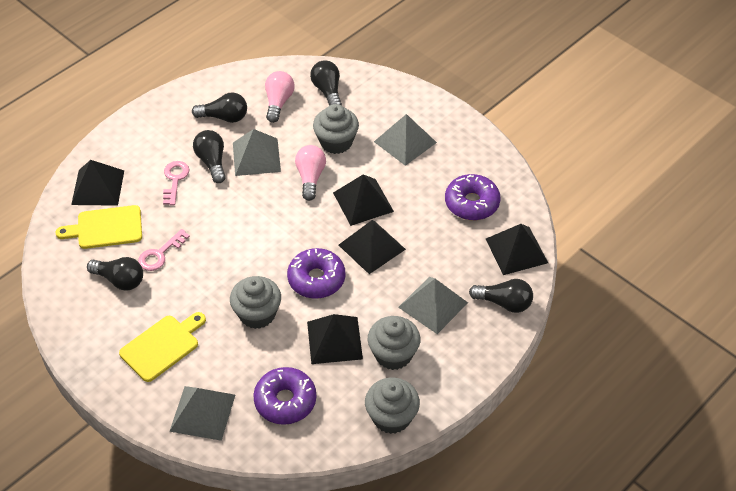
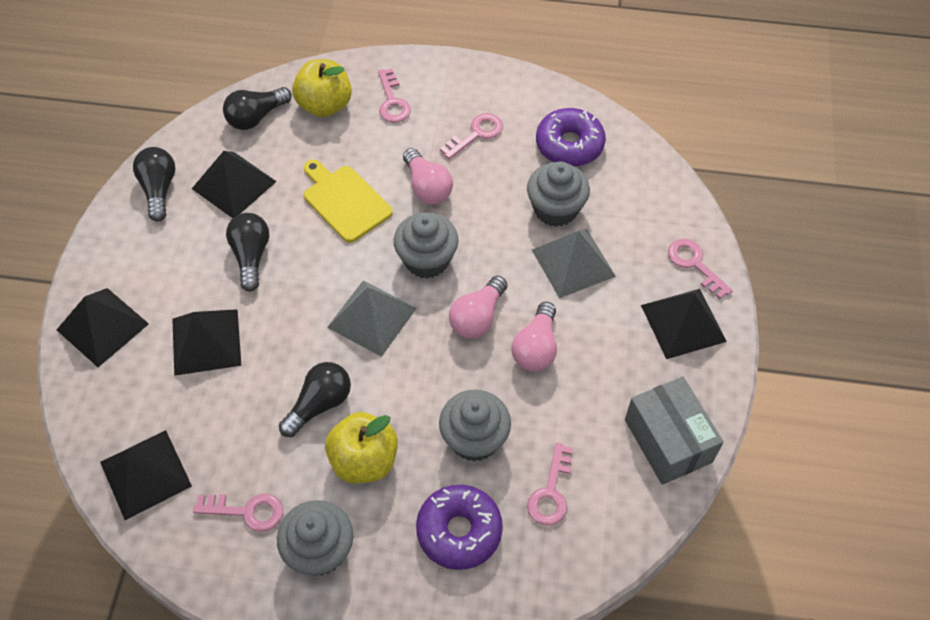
black light bulb: 5 -> 4
grey box: 0 -> 1
grey pyramid: 4 -> 2
pink key: 2 -> 5
pink light bulb: 2 -> 3
purple donut: 3 -> 2
yellow apple: 0 -> 2
yellow cutting board: 2 -> 1

